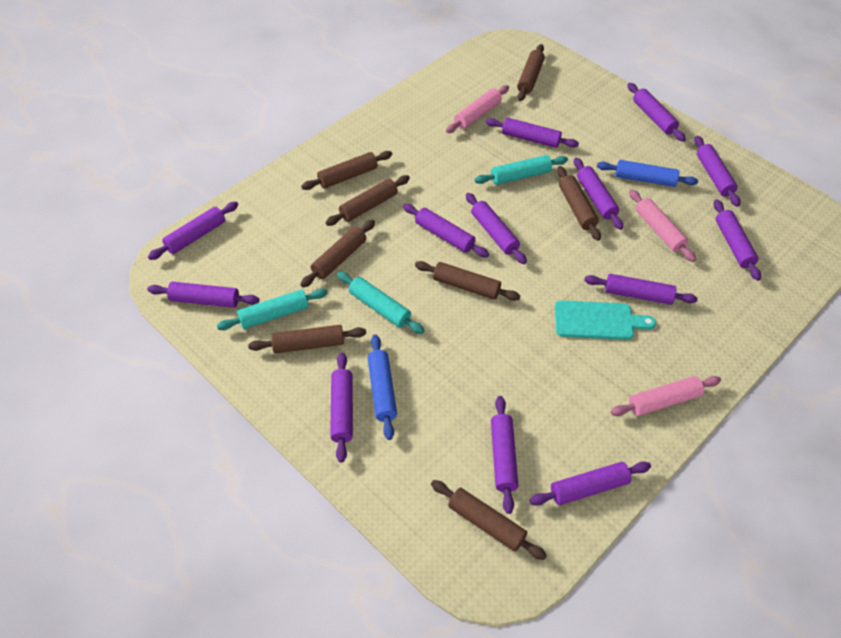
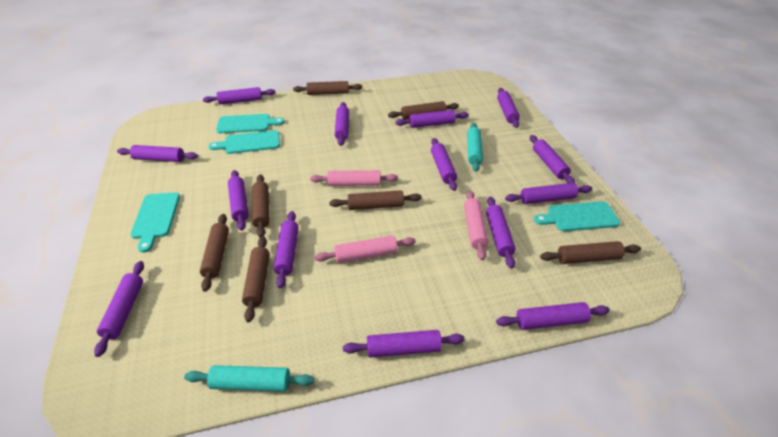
blue rolling pin: 2 -> 0
brown rolling pin: 8 -> 7
purple rolling pin: 13 -> 14
turquoise cutting board: 1 -> 4
turquoise rolling pin: 3 -> 2

